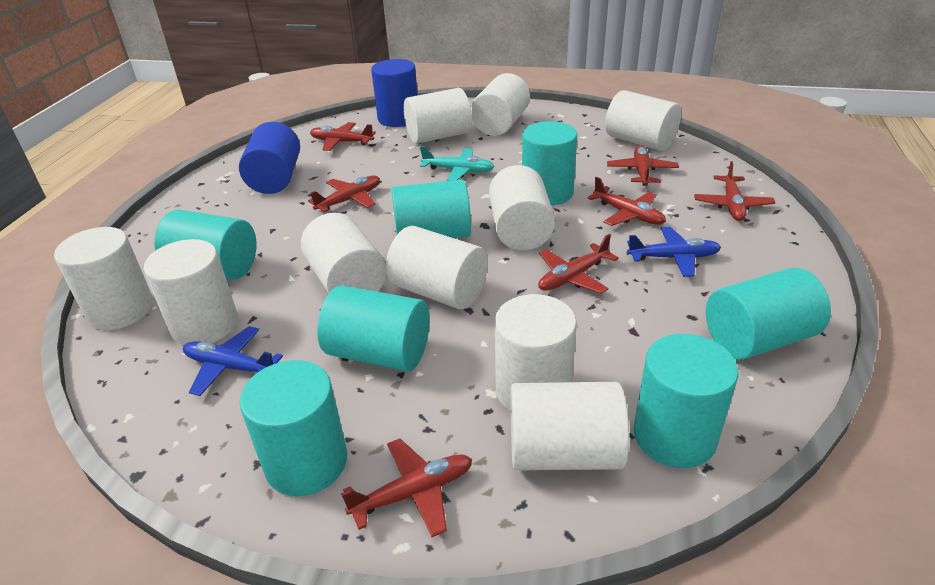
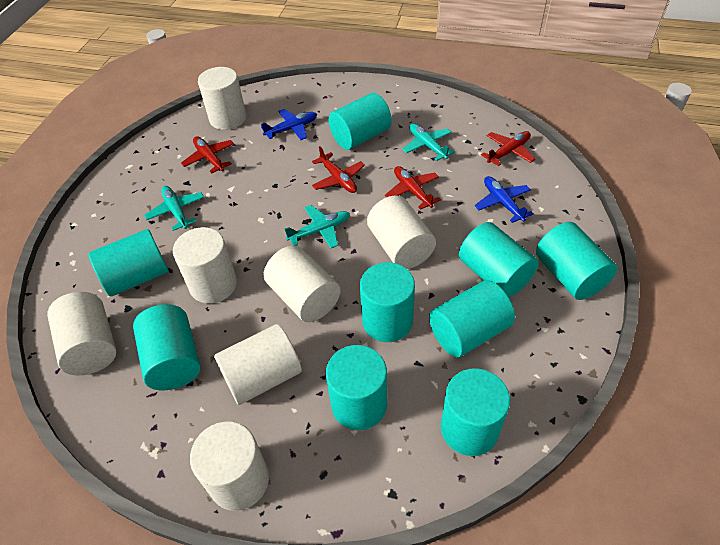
blue cylinder: 2 -> 0
red plane: 7 -> 4
turquoise cylinder: 7 -> 9
turquoise plane: 1 -> 3
white cylinder: 10 -> 7

